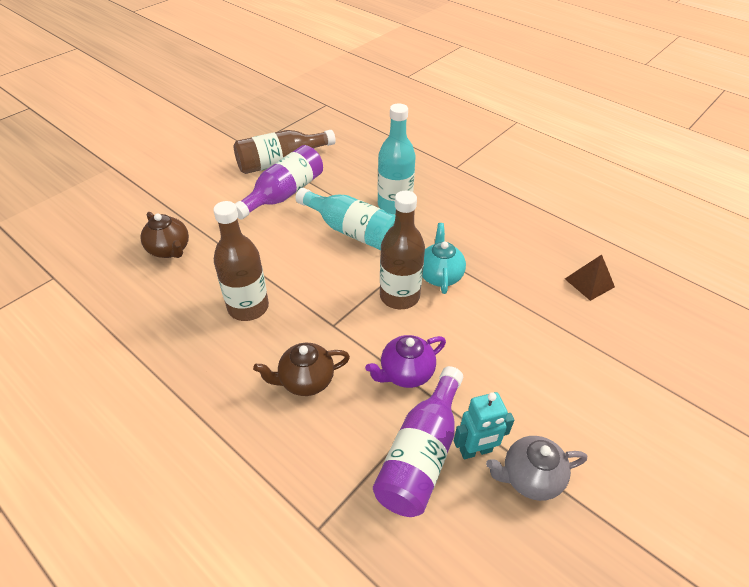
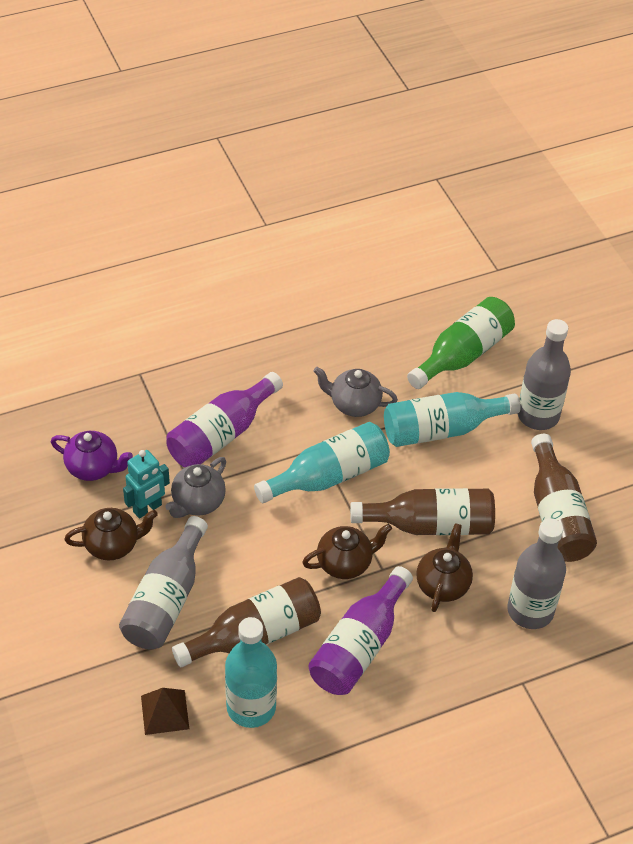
brown teapot: 2 -> 3
green bottle: 0 -> 1
grey bottle: 0 -> 3
grey teapot: 1 -> 2
turquoise bottle: 2 -> 3
turquoise teapot: 1 -> 0

